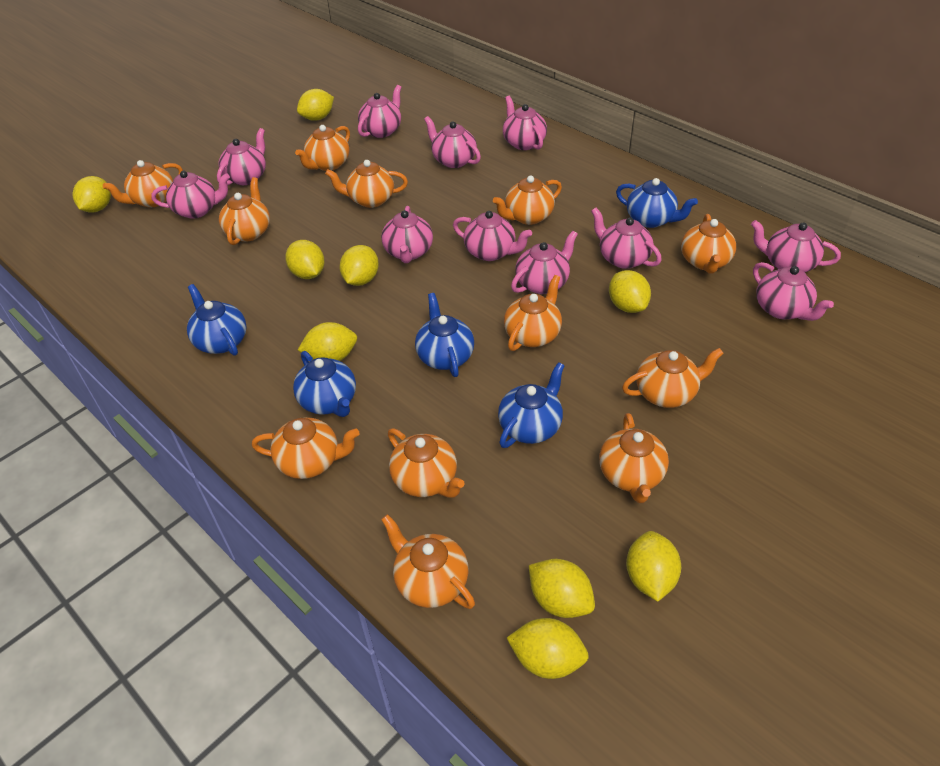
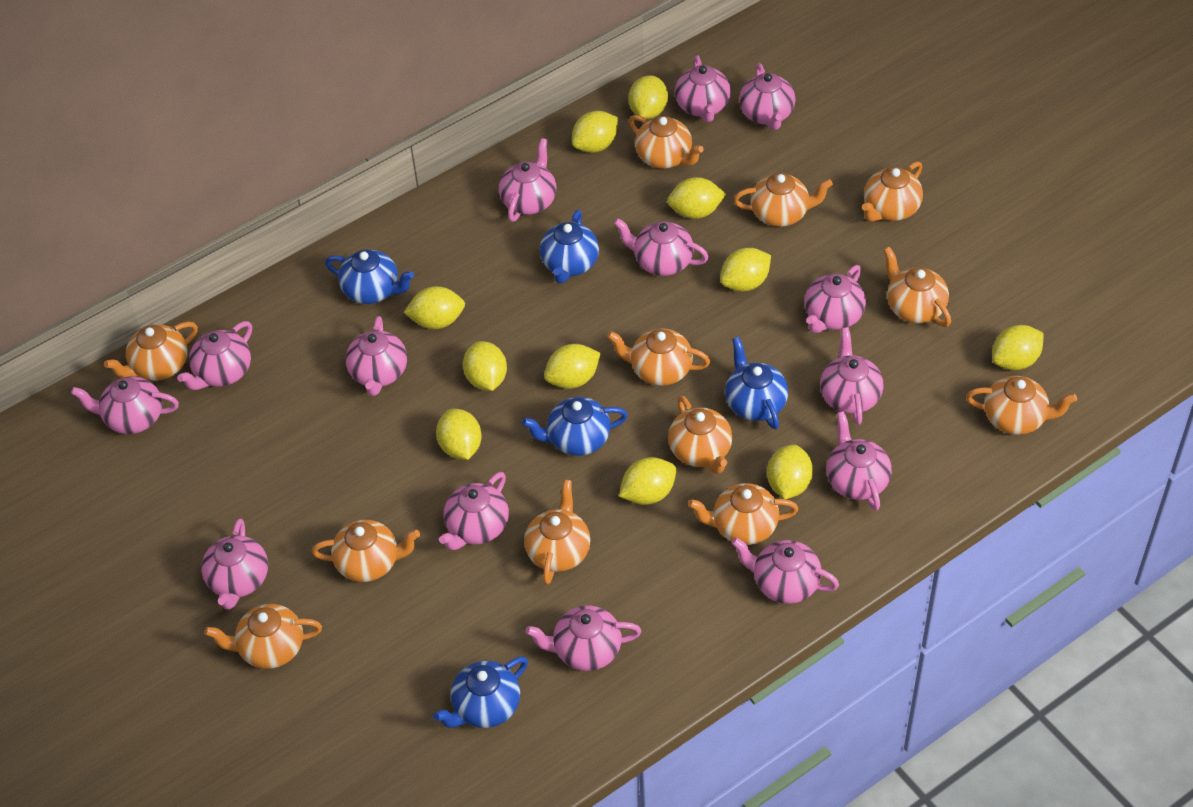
pink teapot: 11 -> 14
yellow lemon: 9 -> 11

